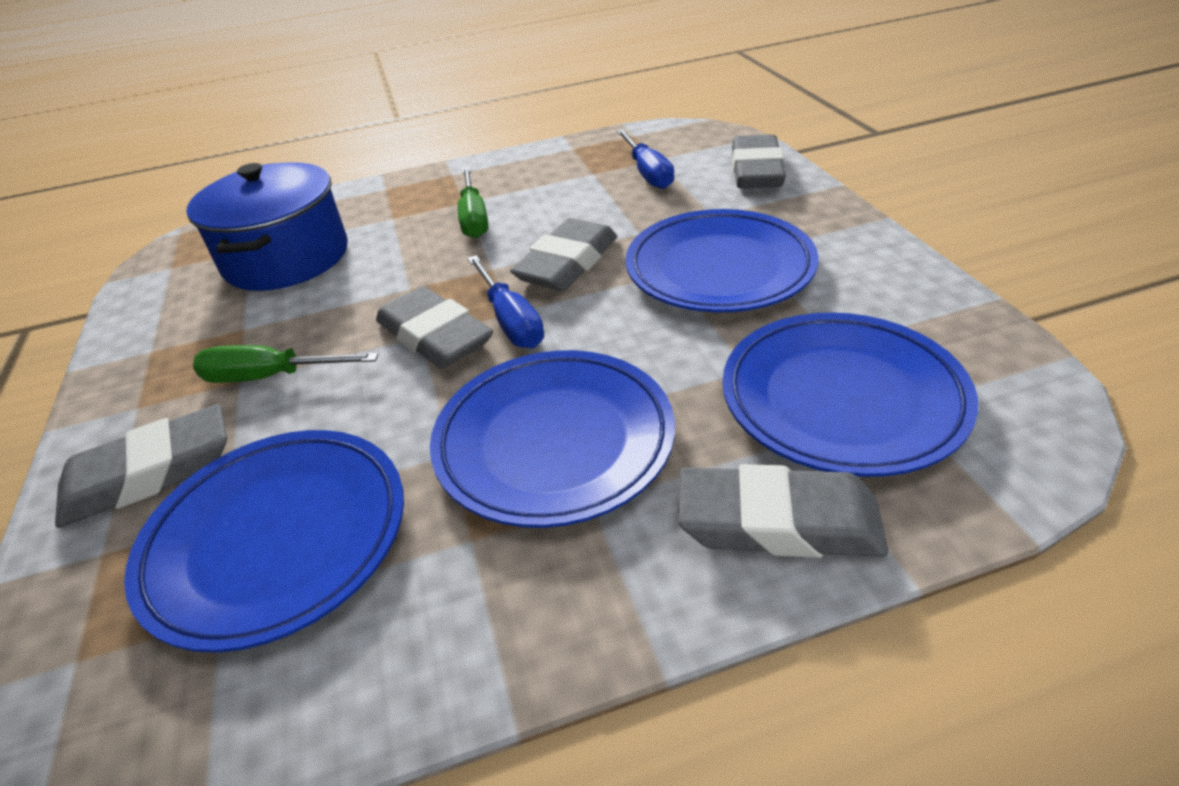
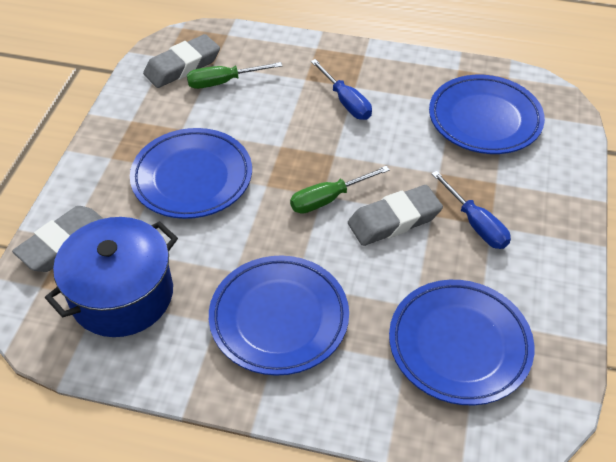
grey eraser: 5 -> 3

